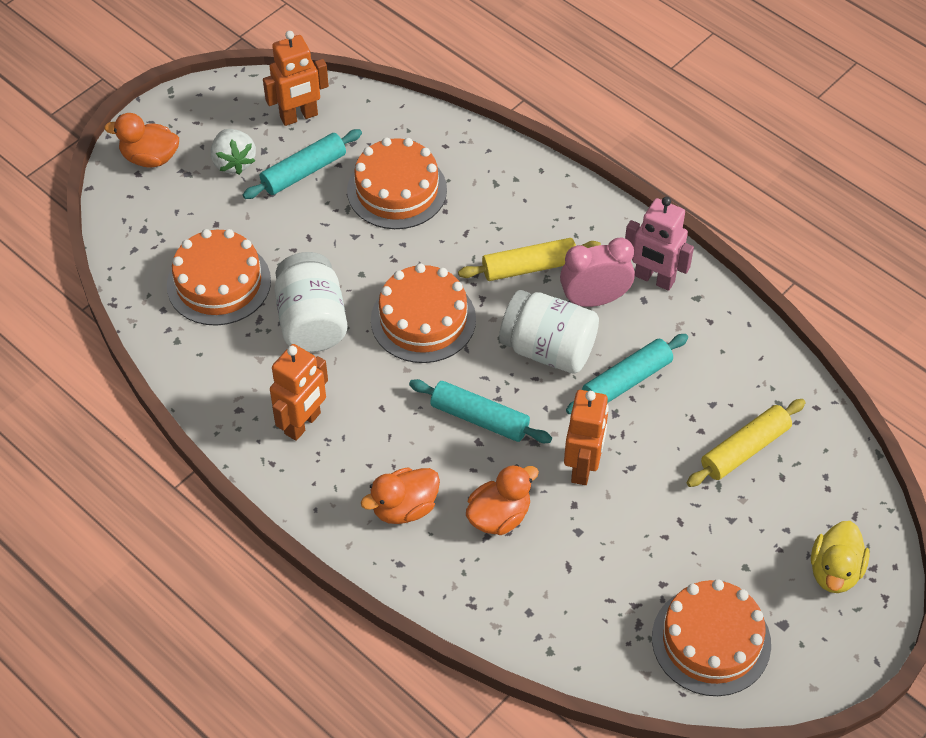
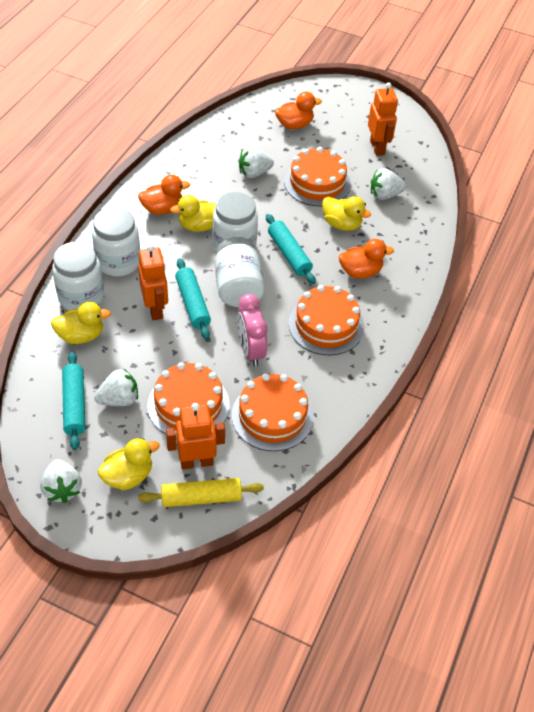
pink robot: 1 -> 0
white jar: 2 -> 4
white strawberry: 1 -> 4
yellow duck: 1 -> 4
yellow rolling pin: 2 -> 1

